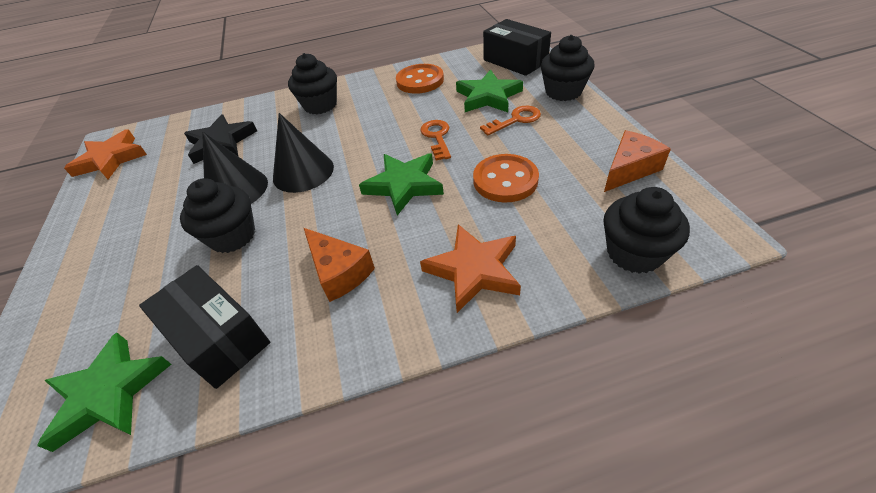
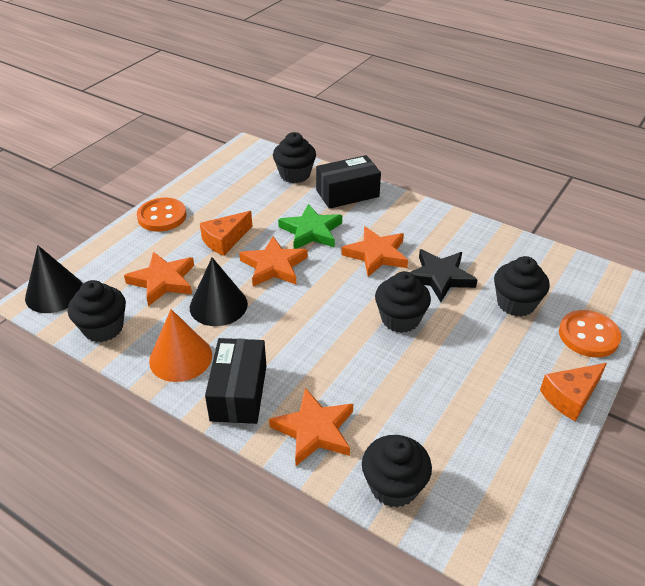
black cupcake: 4 -> 5
green star: 3 -> 1
orange cone: 0 -> 1
orange key: 2 -> 0
orange star: 2 -> 4

